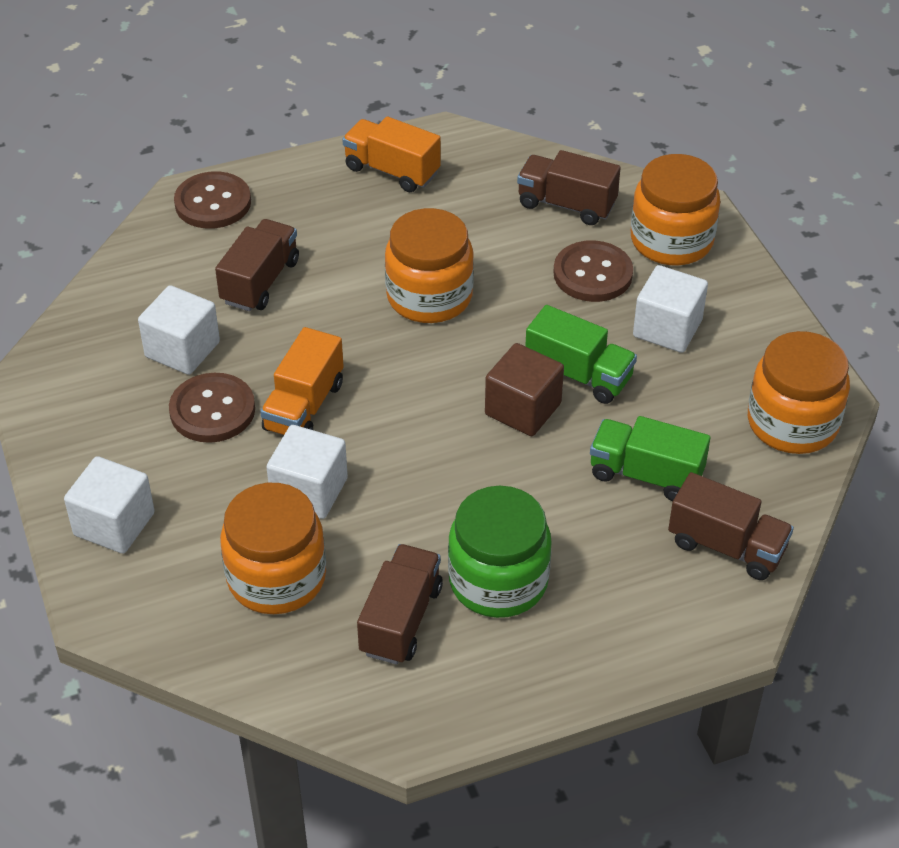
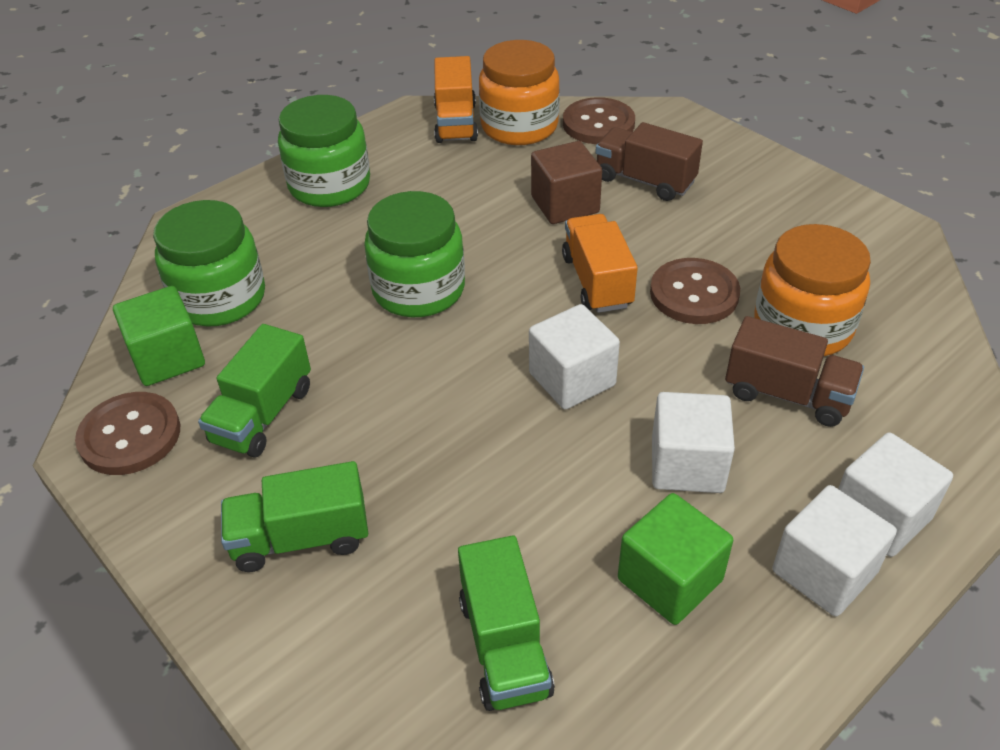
brown truck: 4 -> 2
green cube: 0 -> 2
green jar: 1 -> 3
green truck: 2 -> 3
orange jar: 4 -> 2

